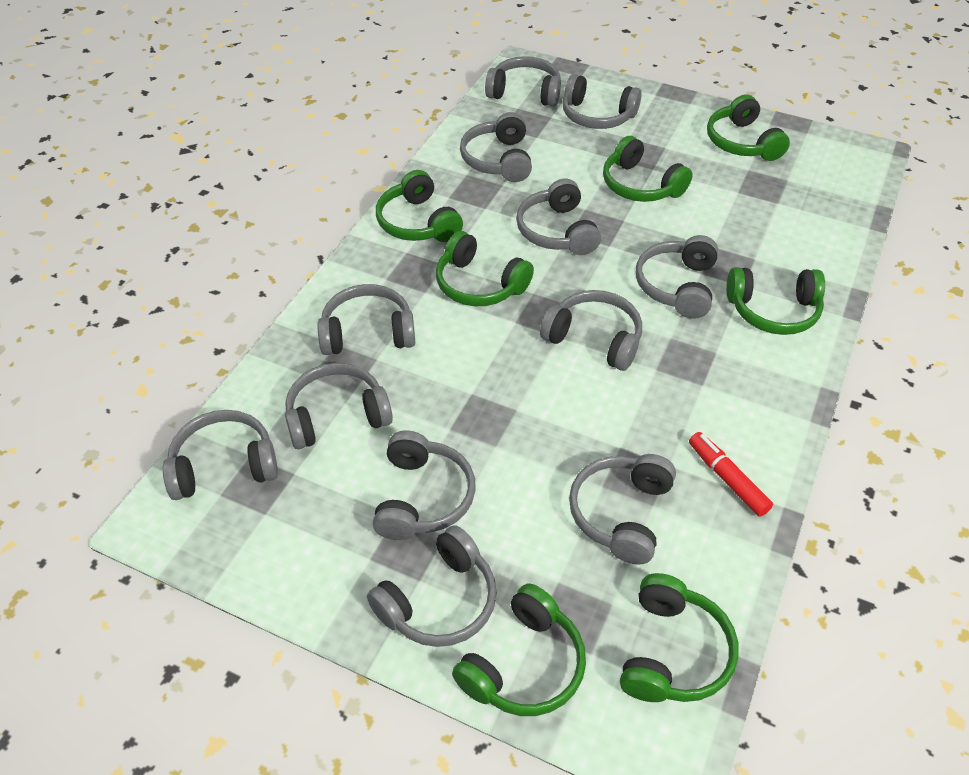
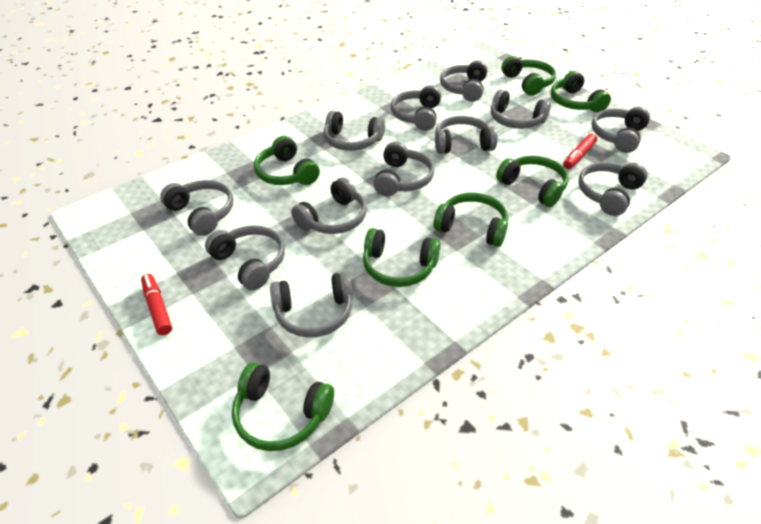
red marker: 1 -> 2

